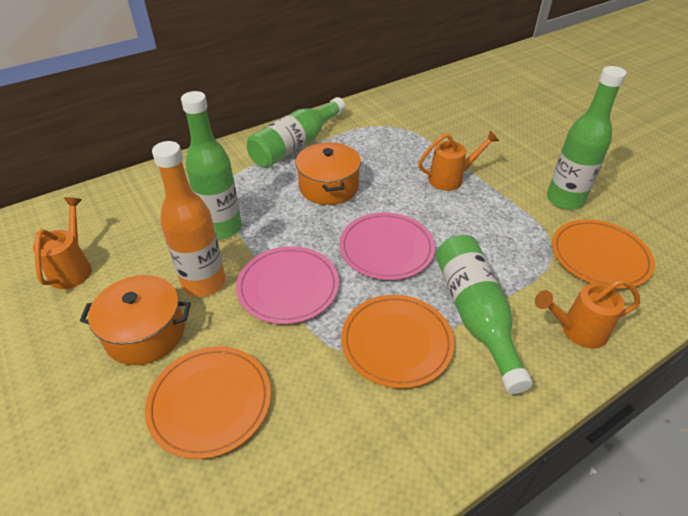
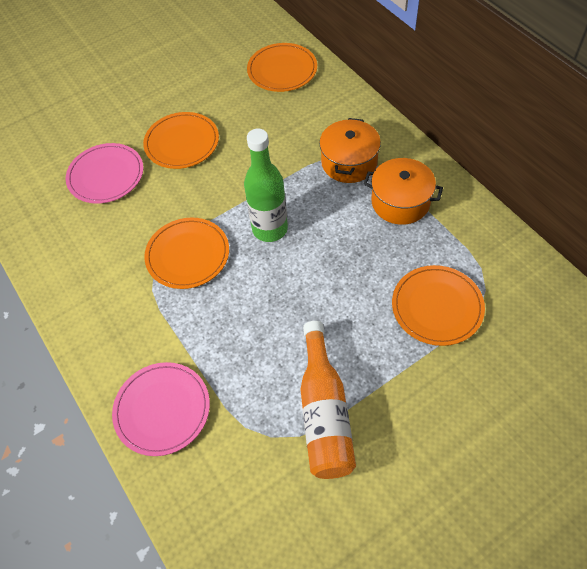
green bottle: 4 -> 1
orange plate: 3 -> 4
orange watering can: 3 -> 0

